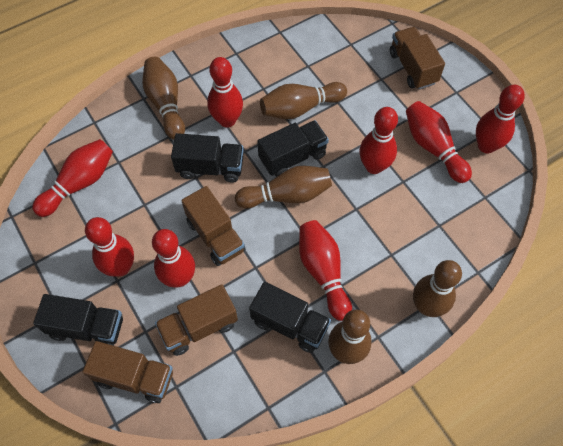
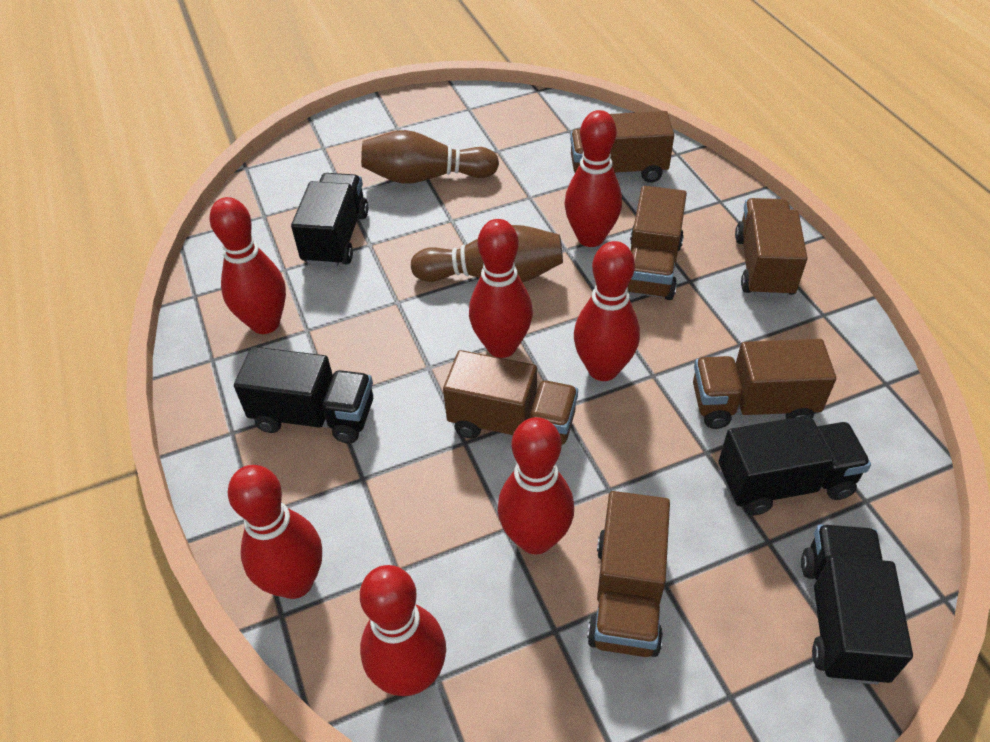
brown bowling pin: 5 -> 2
brown truck: 4 -> 6
red bowling pin: 8 -> 7

